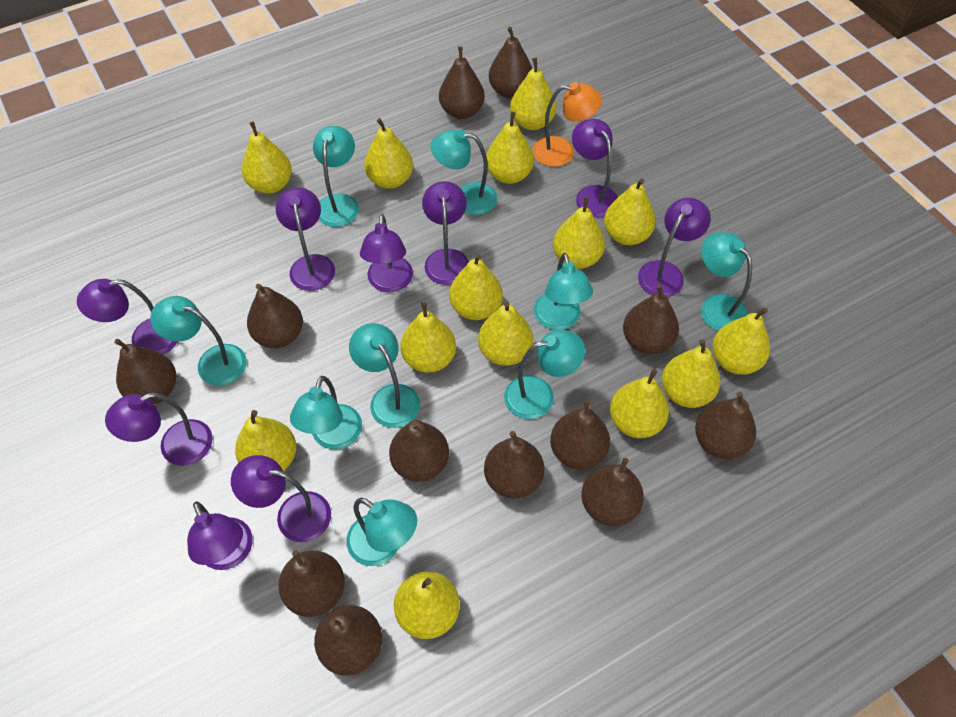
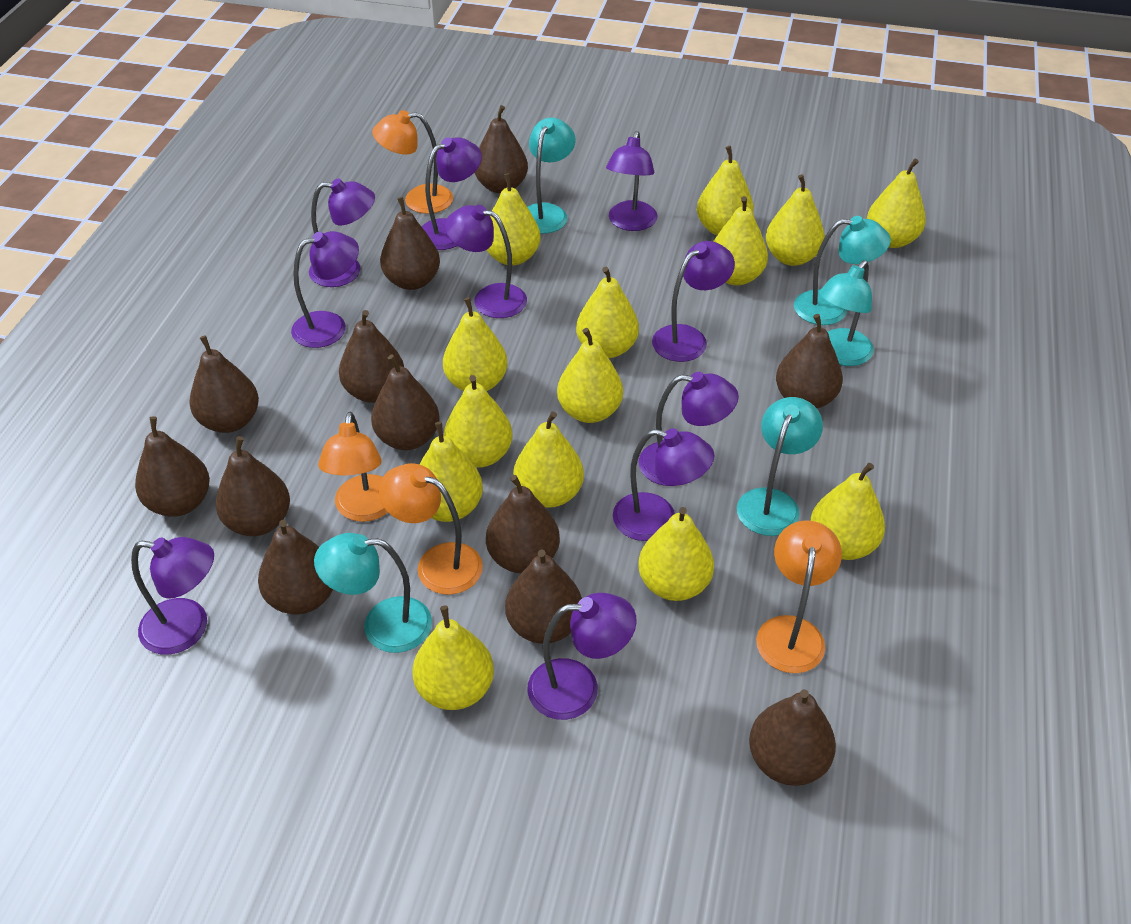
orange lamp: 1 -> 4
purple lamp: 9 -> 10
turquoise lamp: 9 -> 5

